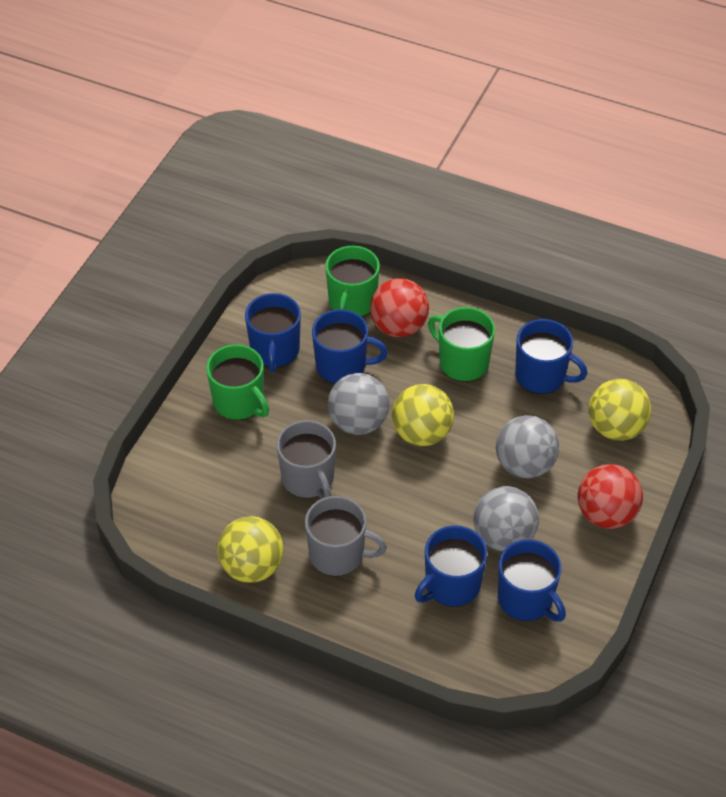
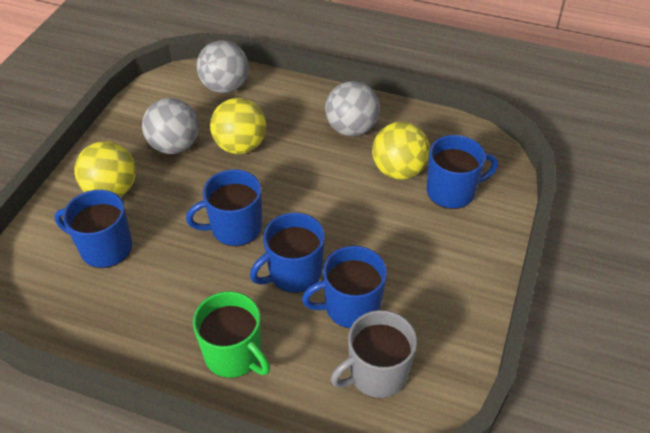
green mug: 3 -> 1
grey mug: 2 -> 1
red ball: 2 -> 0

